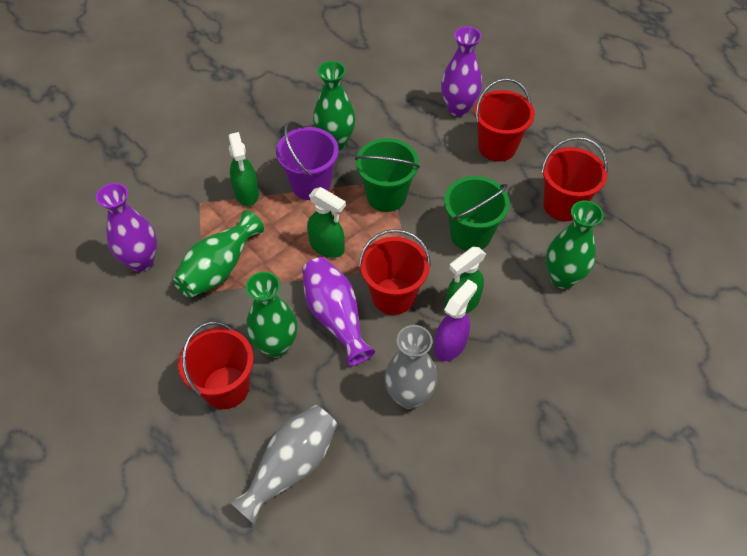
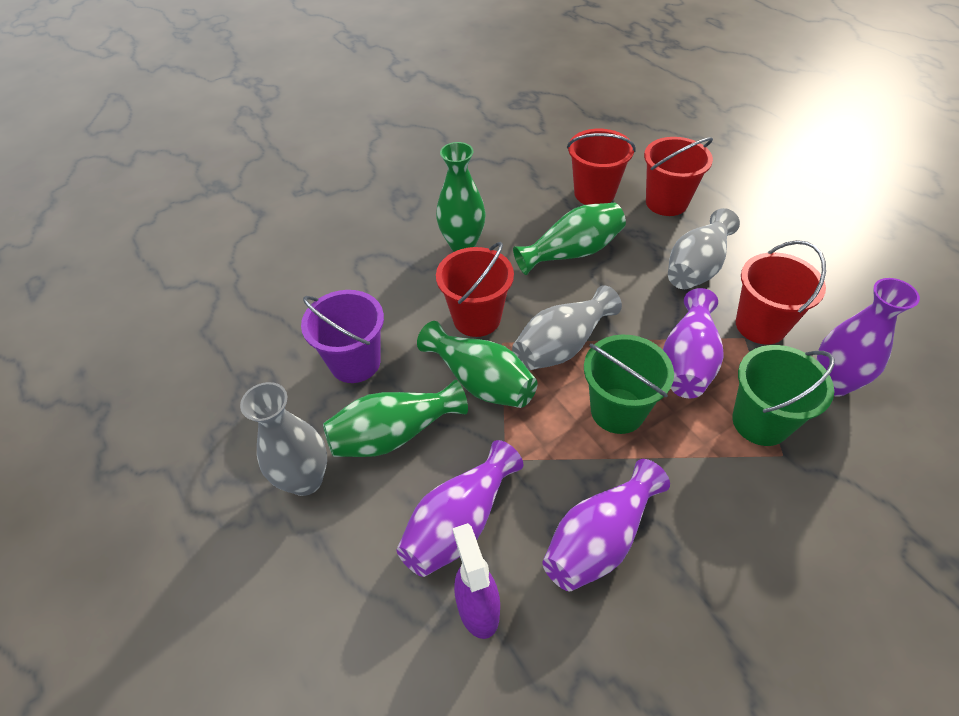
green spray bottle: 3 -> 0
grey vase: 2 -> 3
purple vase: 3 -> 4

